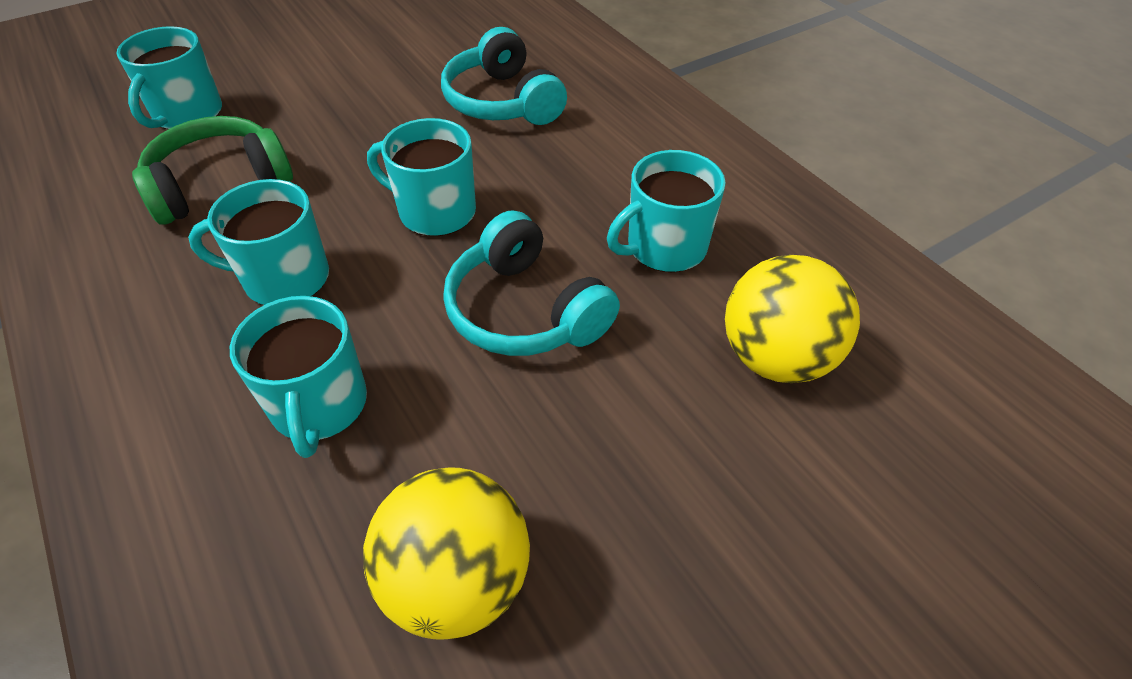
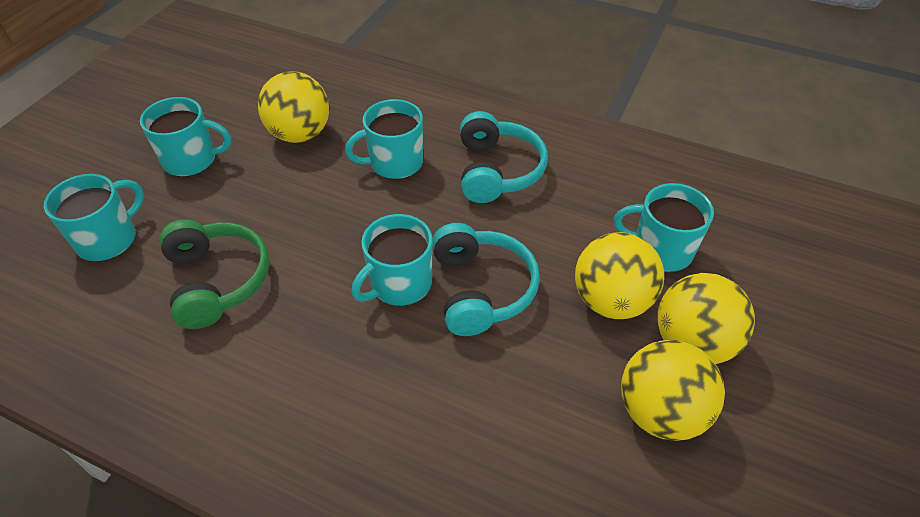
yellow ball: 2 -> 4

